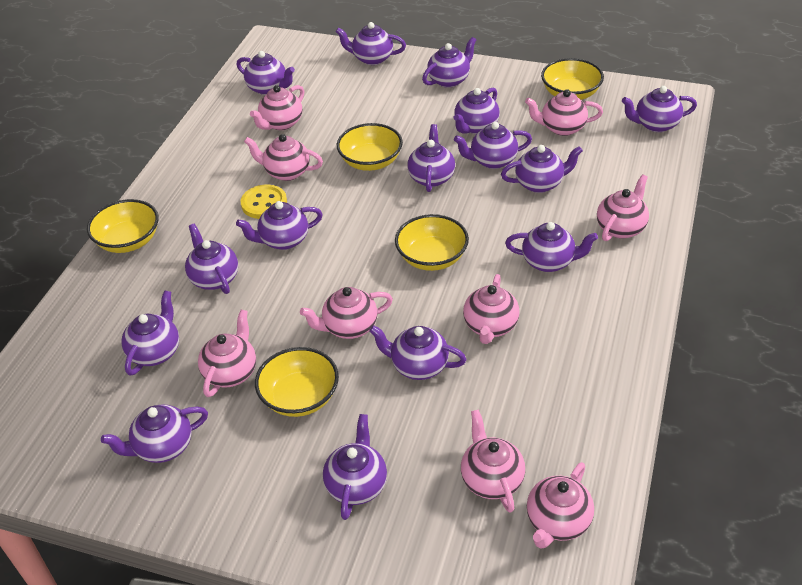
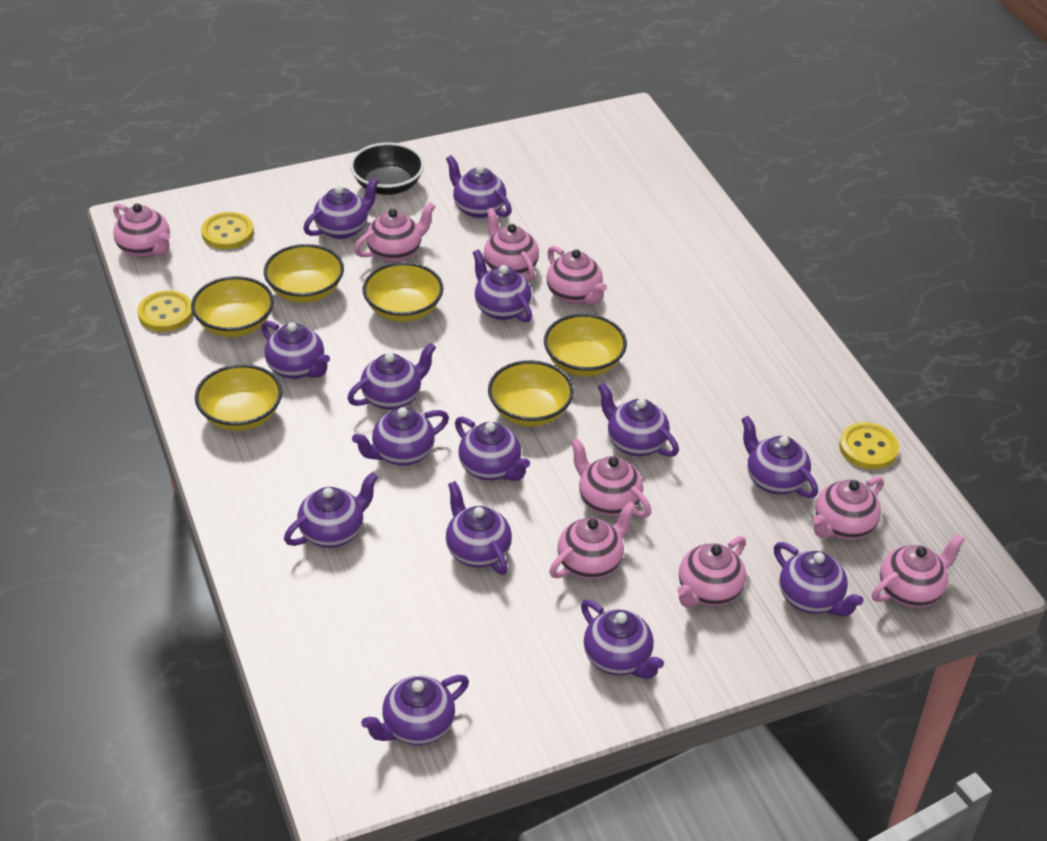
black bowl: 0 -> 1
purple teapot: 15 -> 14
yellow bowl: 5 -> 6
yellow button: 1 -> 3

